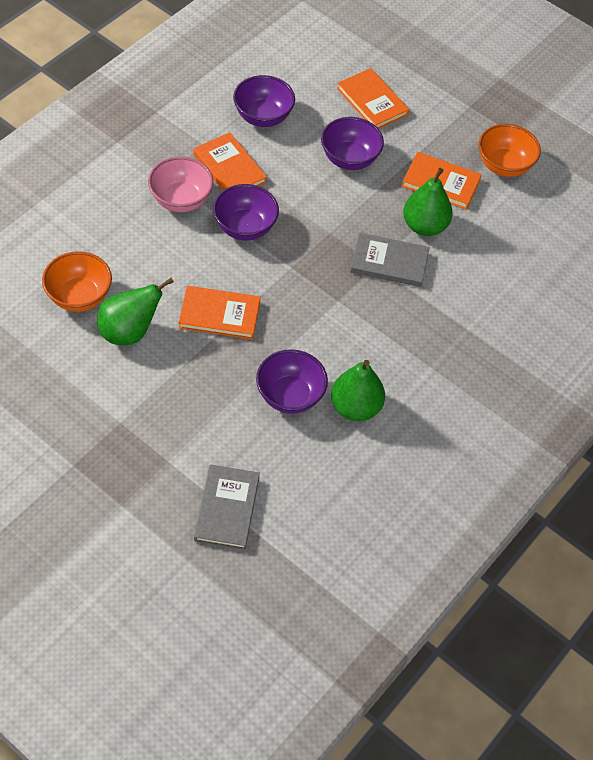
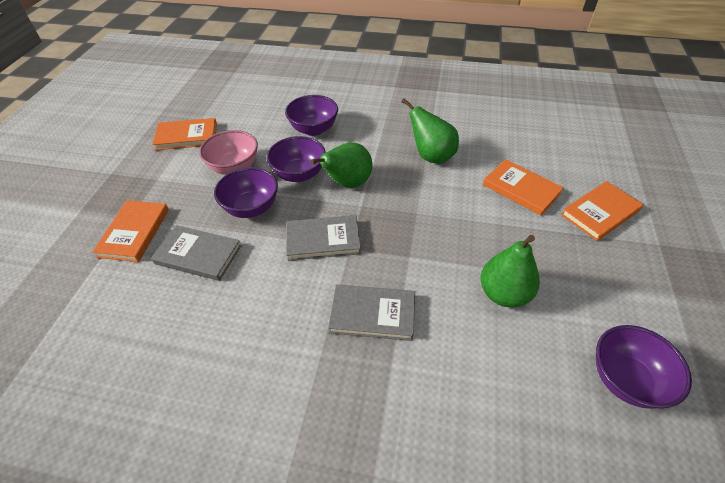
grey book: 2 -> 3
orange bowl: 2 -> 0

